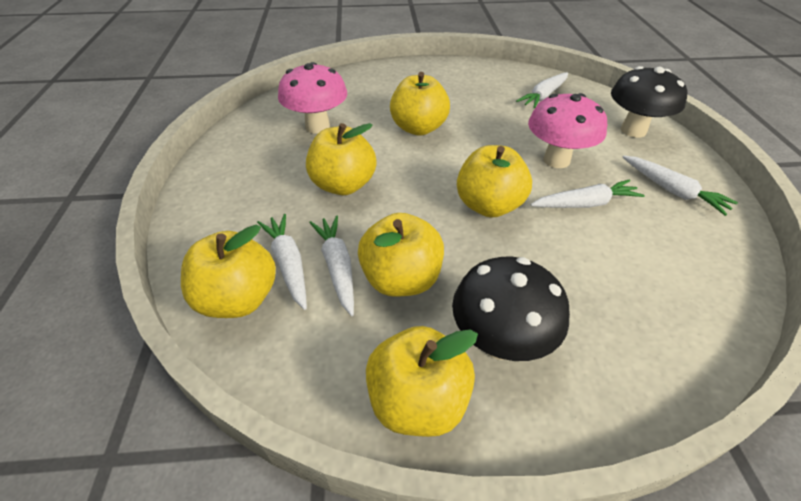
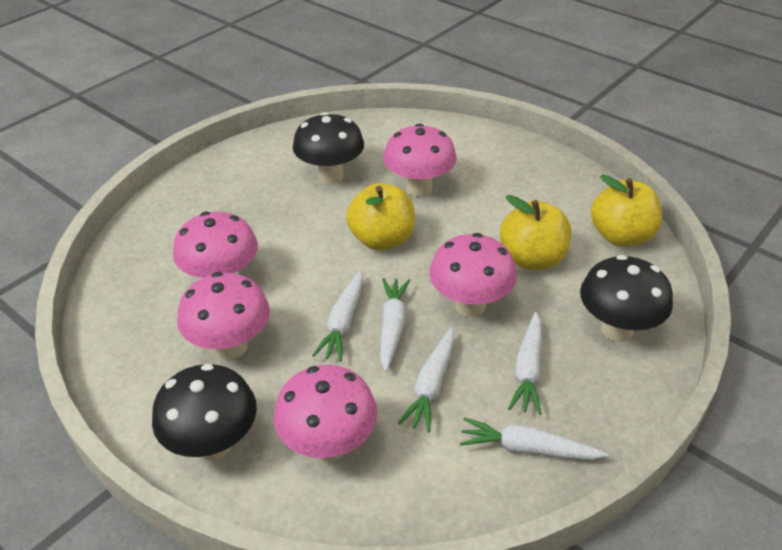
black mushroom: 2 -> 3
pink mushroom: 2 -> 5
yellow apple: 6 -> 3

